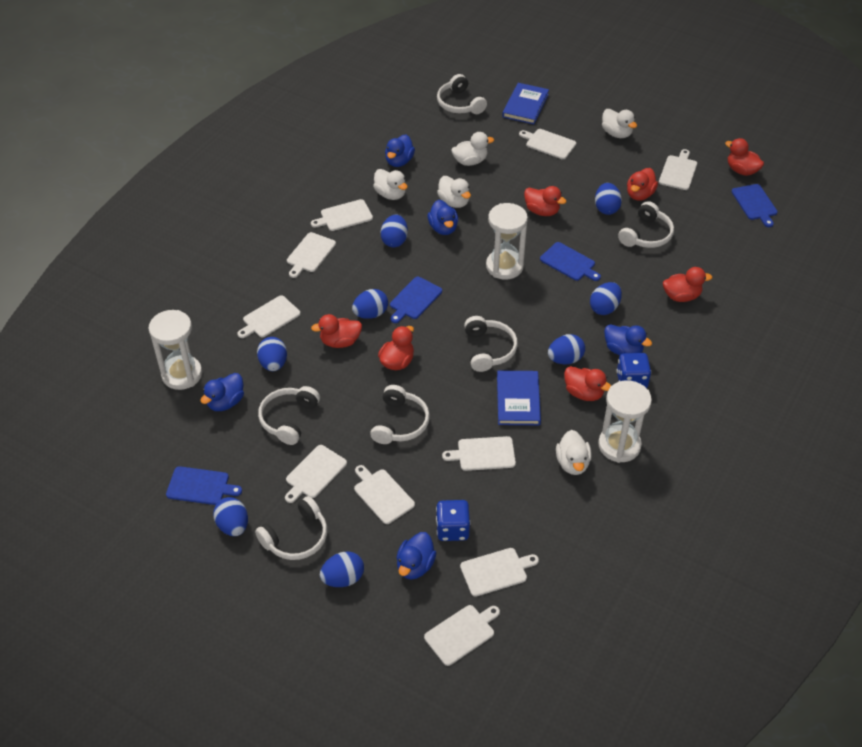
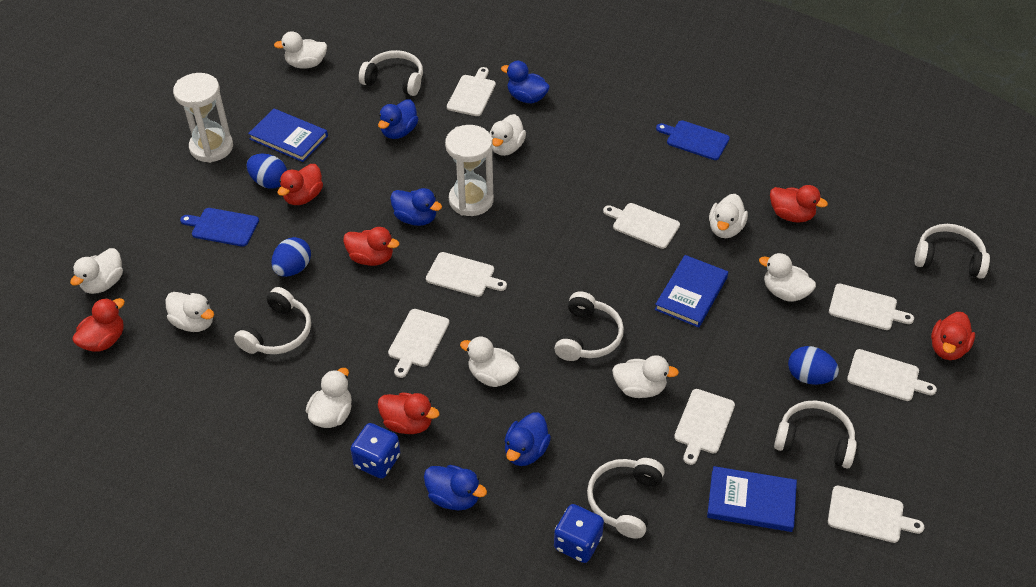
blue book: 2 -> 3
blue cutting board: 4 -> 2
blue egg: 8 -> 3
red duck: 7 -> 6
white cutting board: 10 -> 8
white duck: 5 -> 9
white hourglass: 3 -> 2

